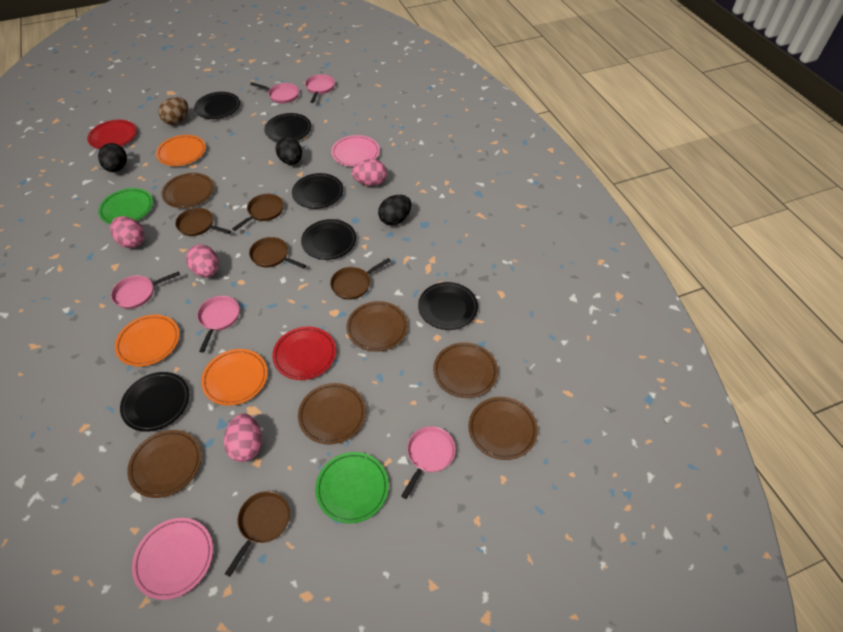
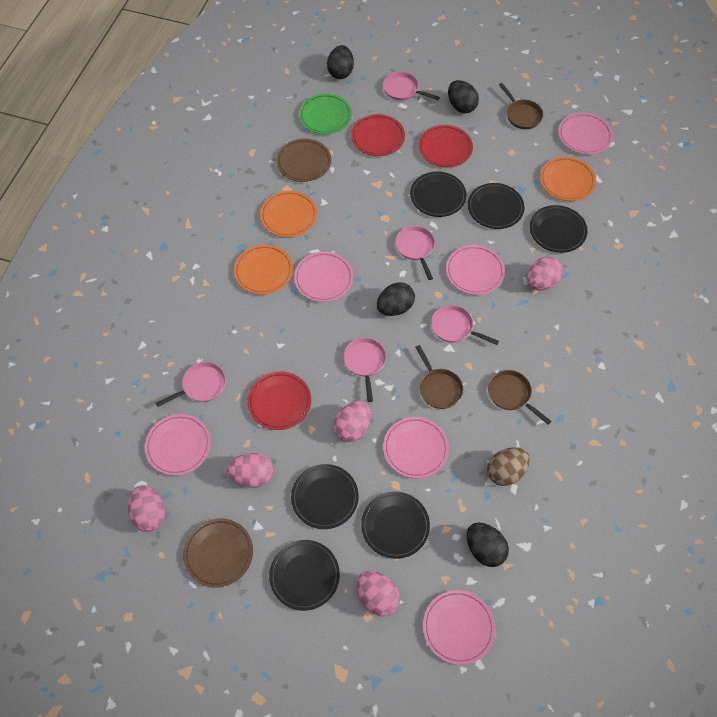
black egg: 3 -> 4
brown pan: 5 -> 3
brown plate: 6 -> 2
green plate: 2 -> 1
pink egg: 4 -> 5
pink plate: 2 -> 6
red plate: 2 -> 3

